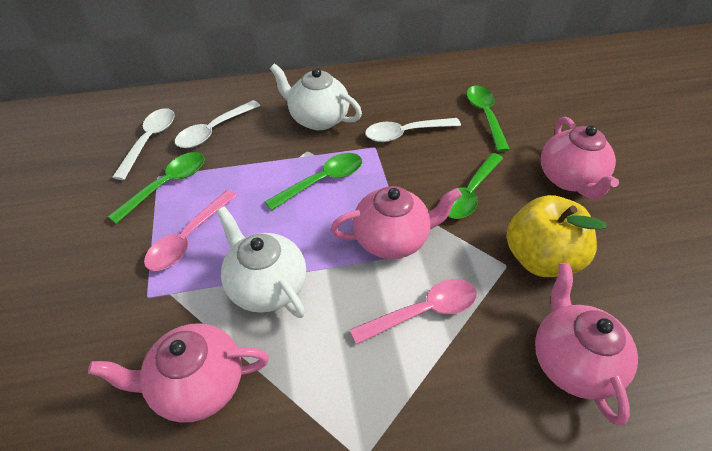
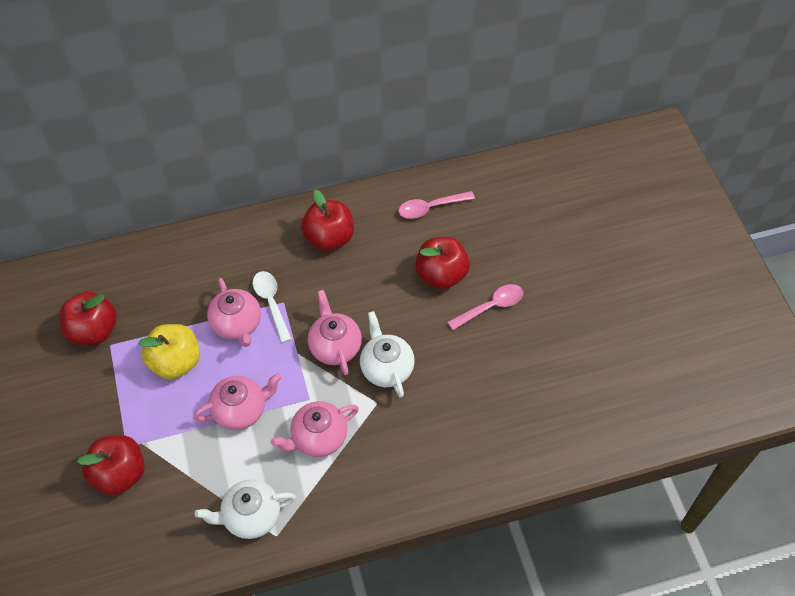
green spoon: 4 -> 0
red apple: 0 -> 4
white spoon: 3 -> 1

